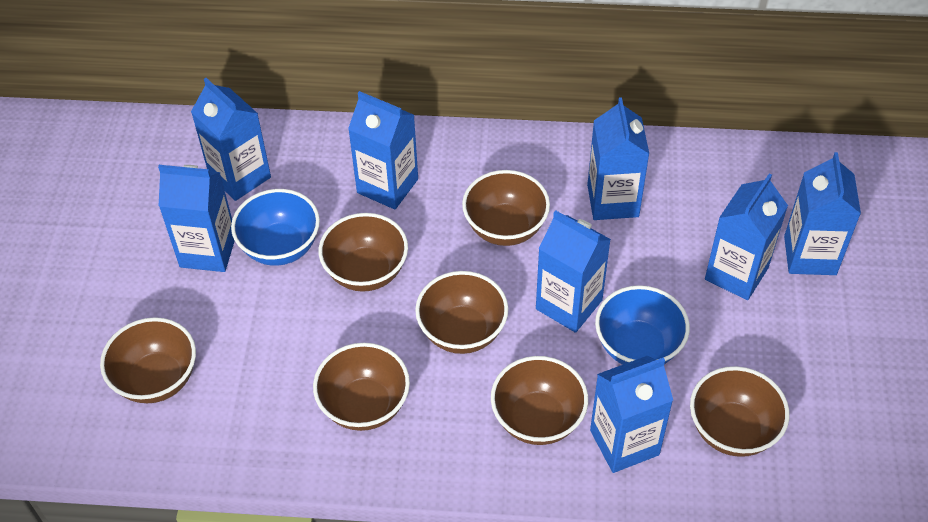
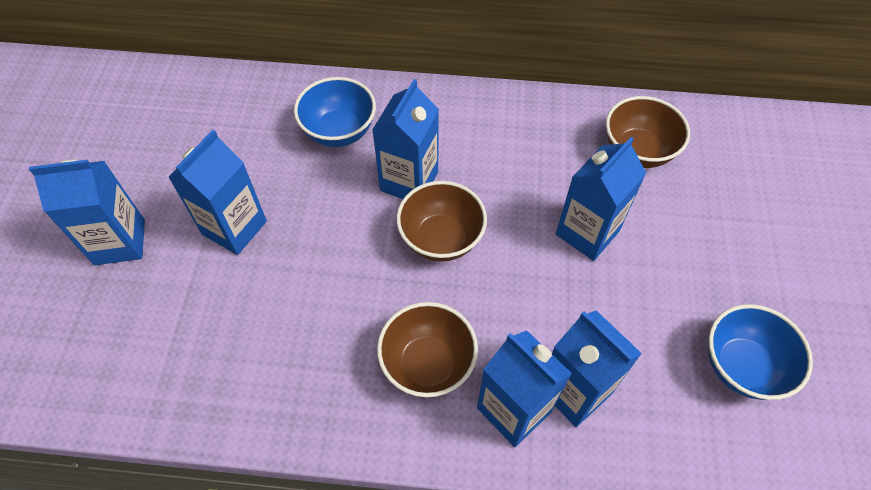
blue carton: 8 -> 6
brown bowl: 7 -> 3

